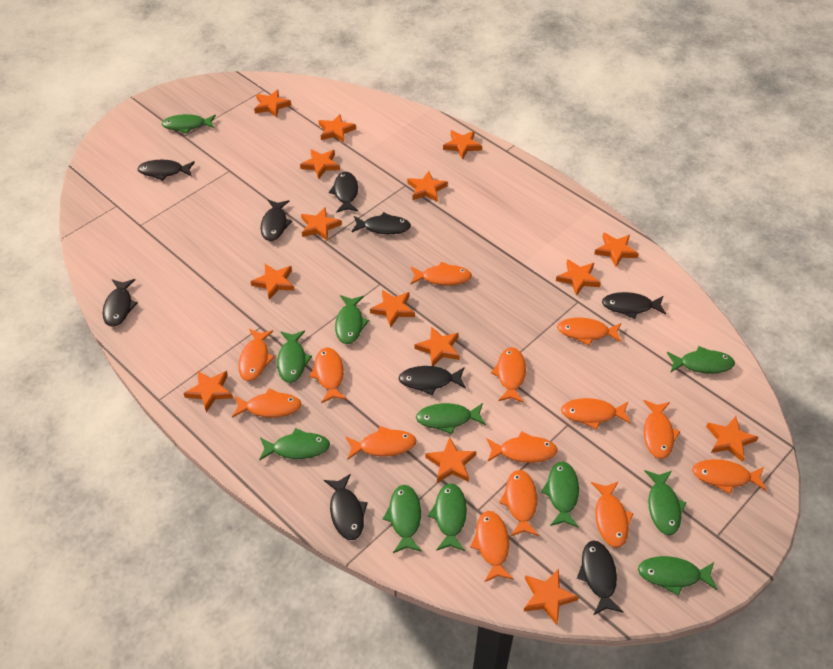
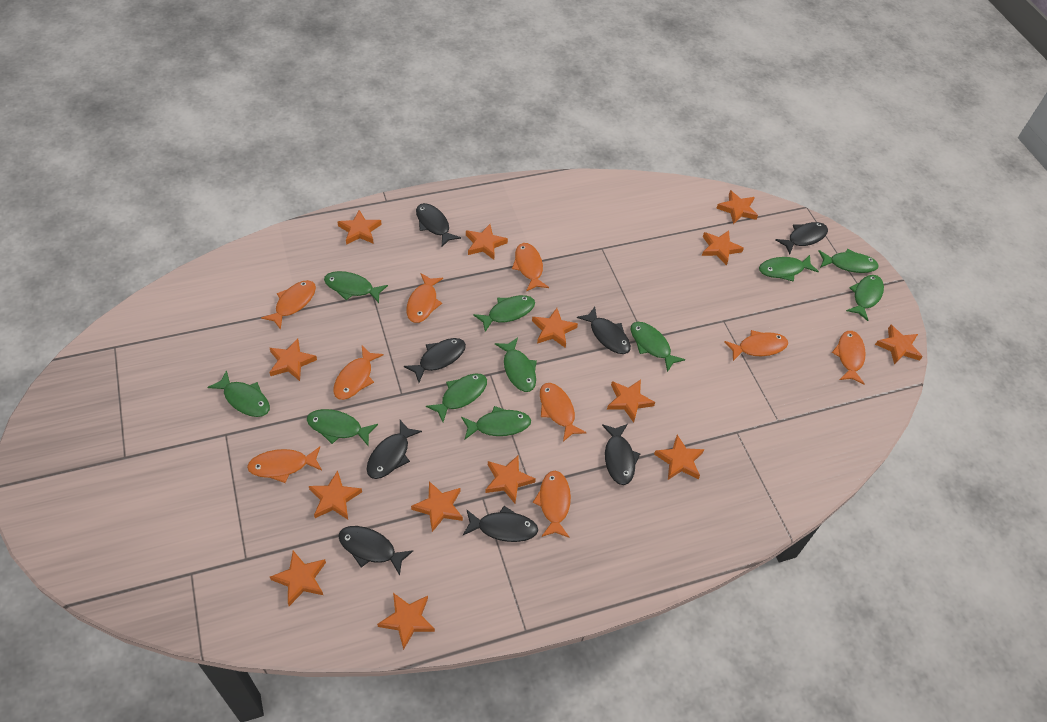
black fish: 9 -> 8
orange fish: 14 -> 9
orange star: 15 -> 14

